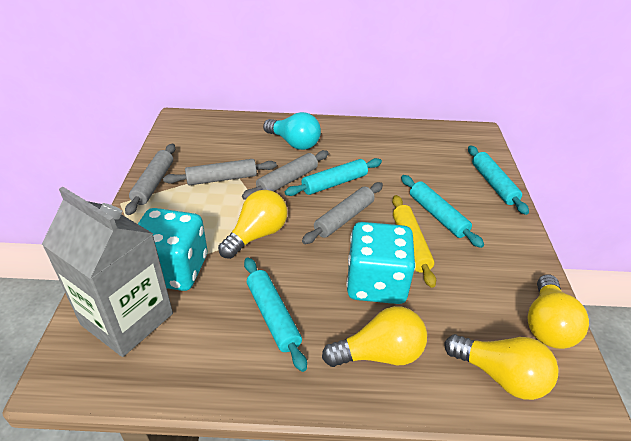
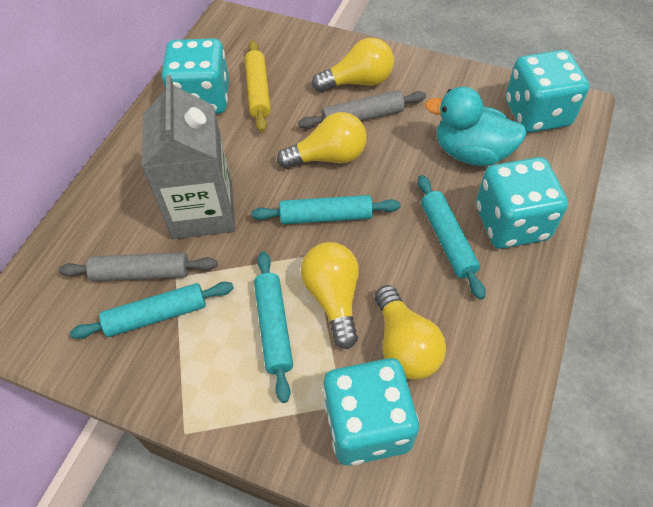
grey rolling pin: 4 -> 2
turquoise dice: 2 -> 4
turquoise duck: 0 -> 1
turquoise light bulb: 1 -> 0

